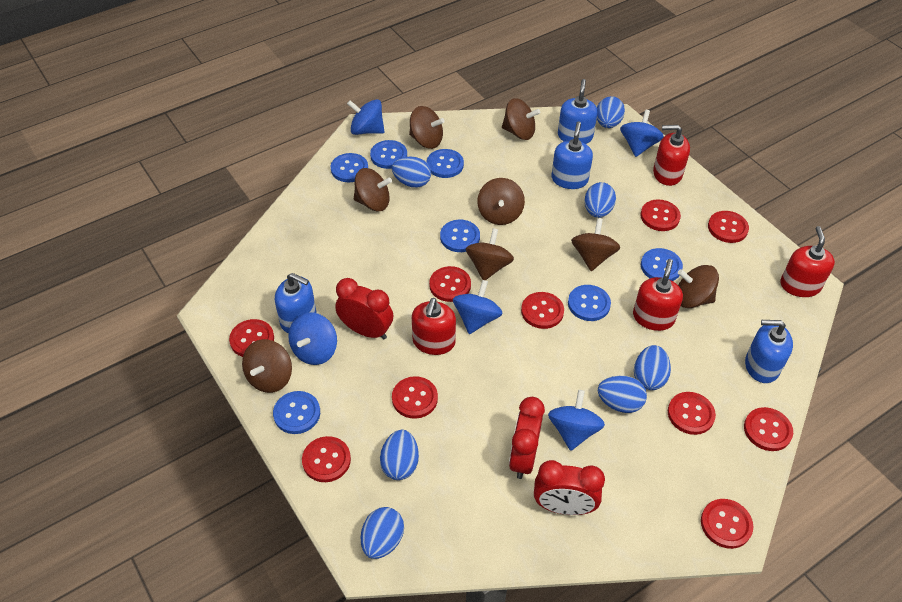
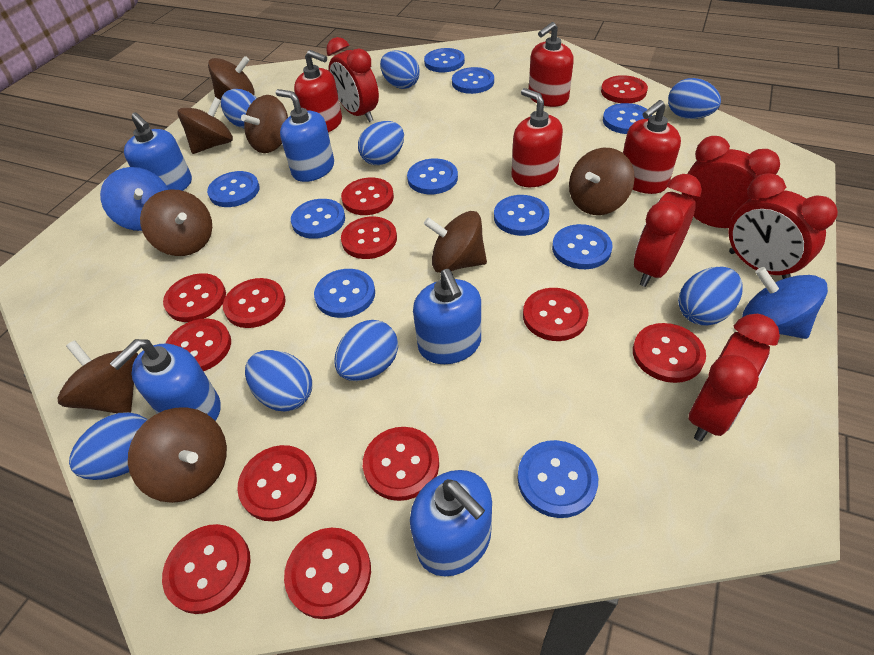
blue button: 7 -> 10
blue egg: 7 -> 8
blue soap dispenser: 4 -> 5
blue spinning top: 5 -> 2
red button: 10 -> 12
red clock: 3 -> 5

